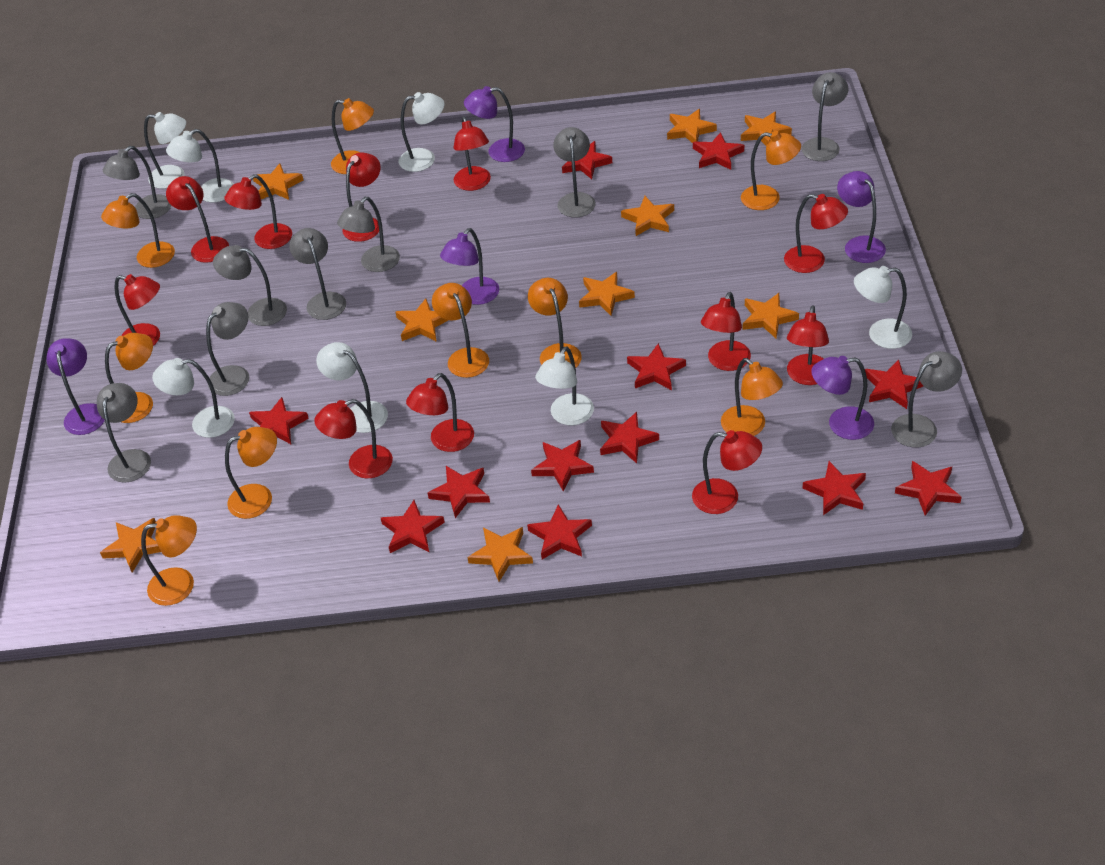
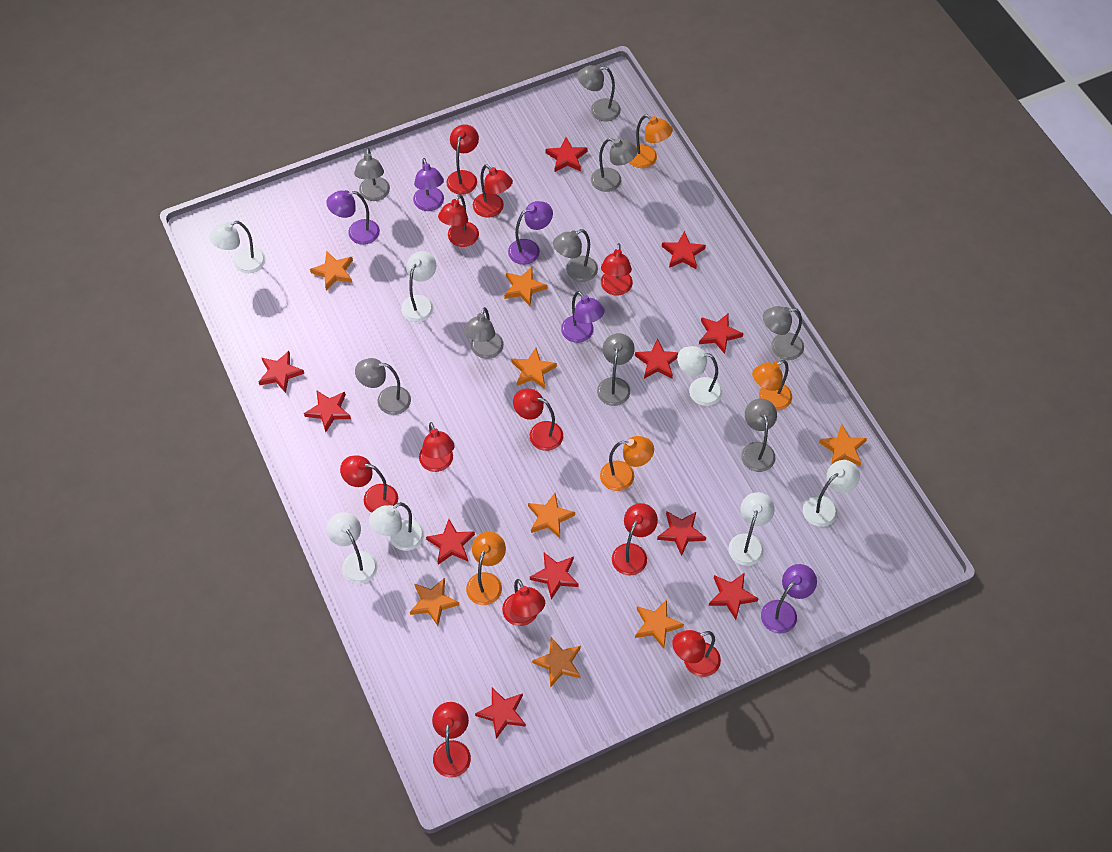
orange lamp: 9 -> 4
orange star: 9 -> 8
red star: 12 -> 11

